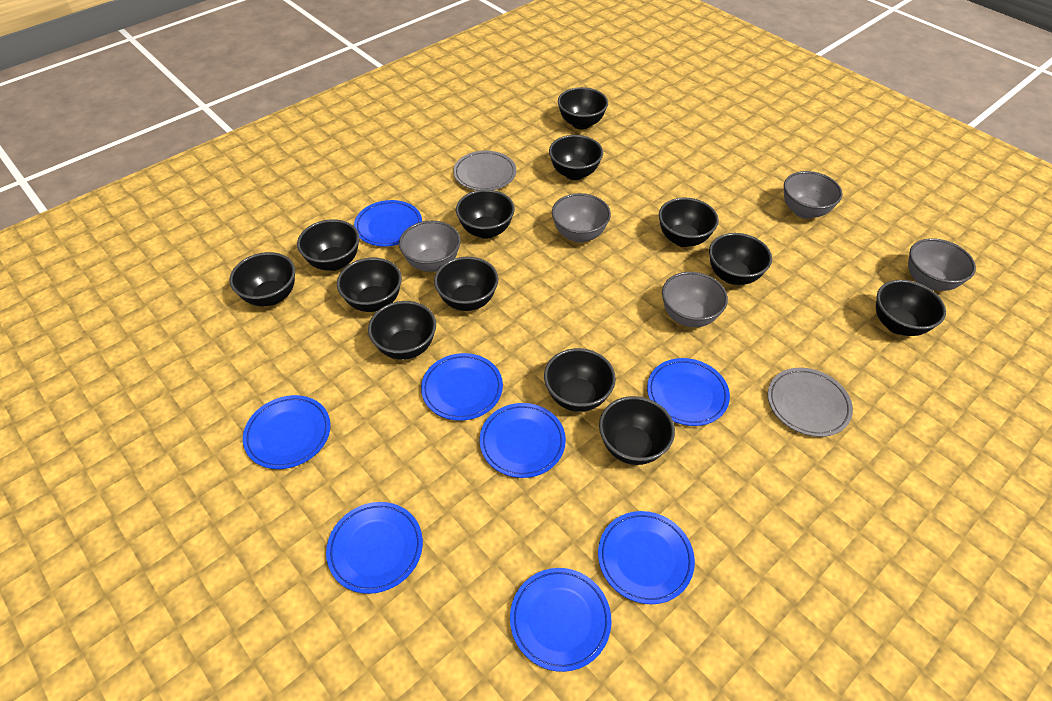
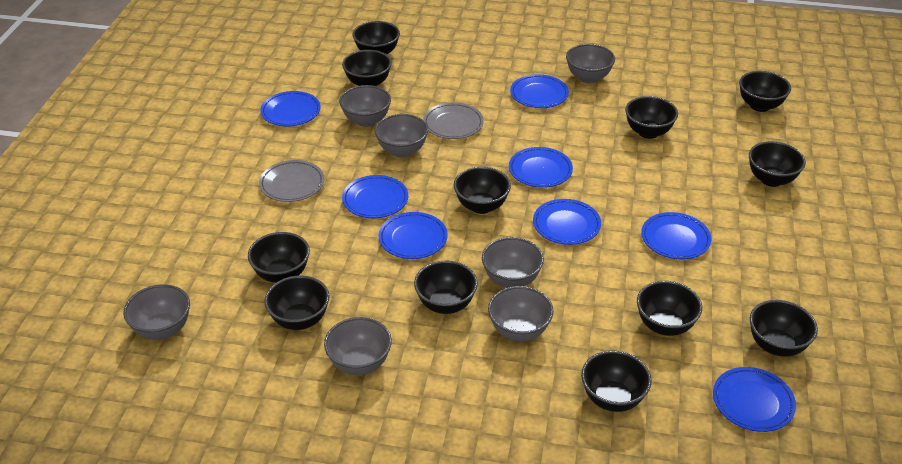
black bowl: 13 -> 12
grey bowl: 5 -> 7

